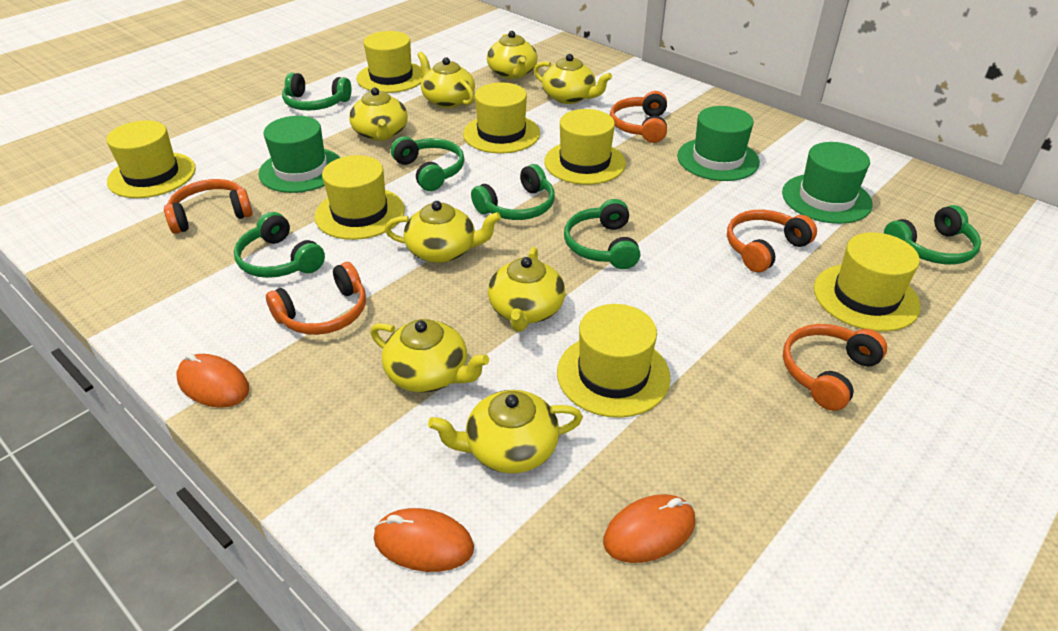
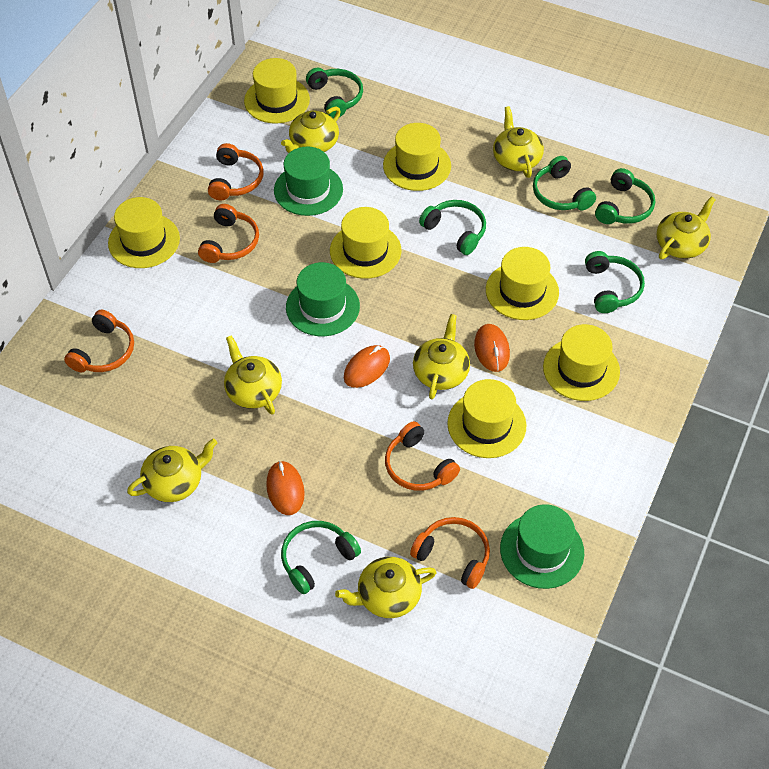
yellow teapot: 8 -> 7

